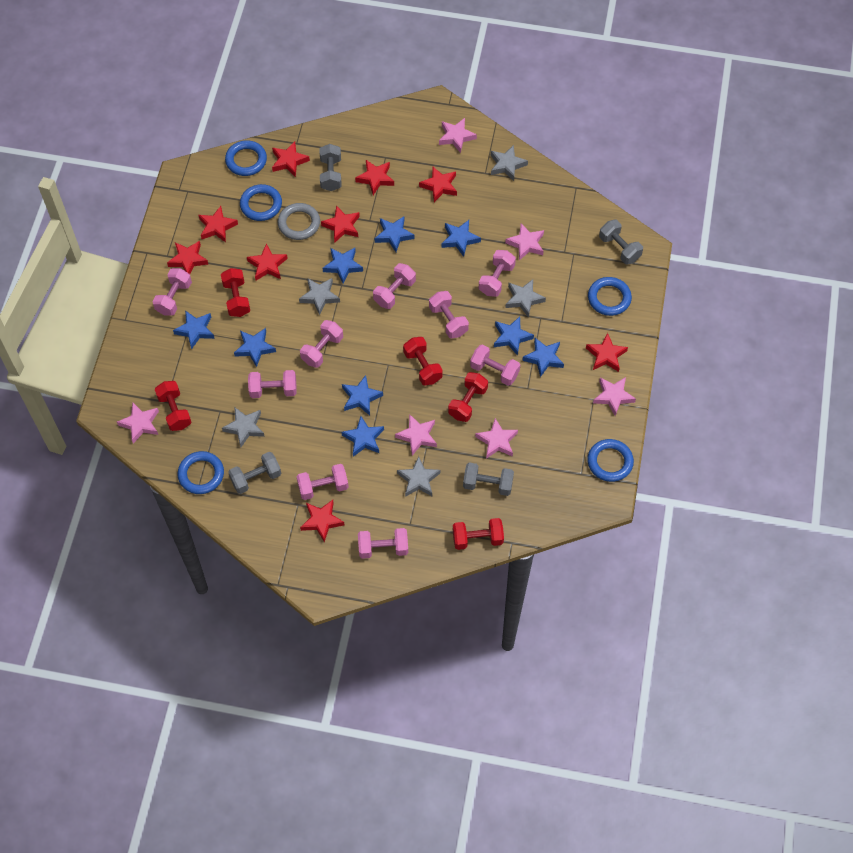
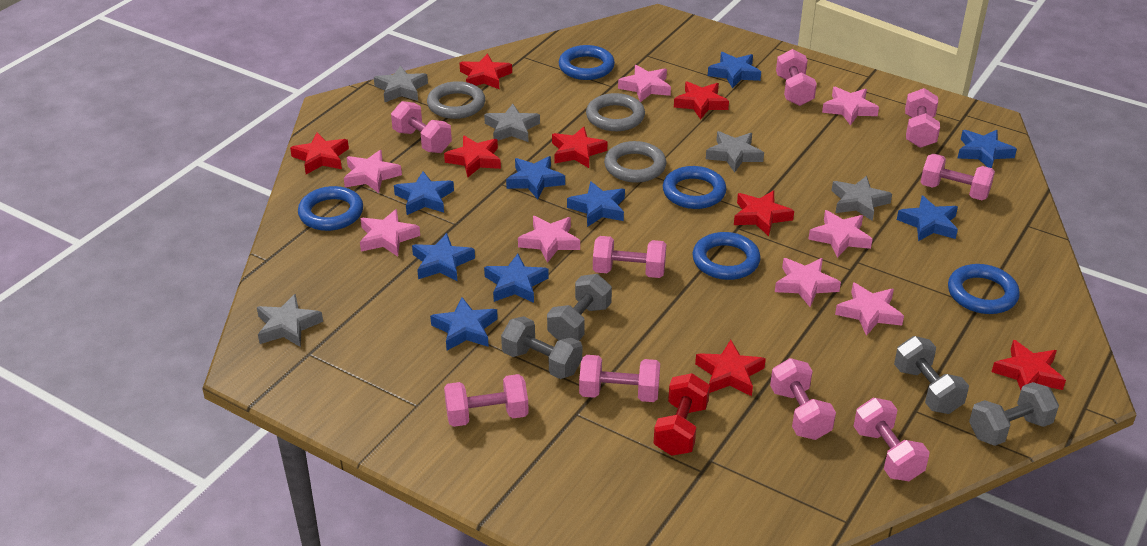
grey ring: 1 -> 3
pink star: 6 -> 8
red dumbbell: 5 -> 1
red star: 9 -> 8

